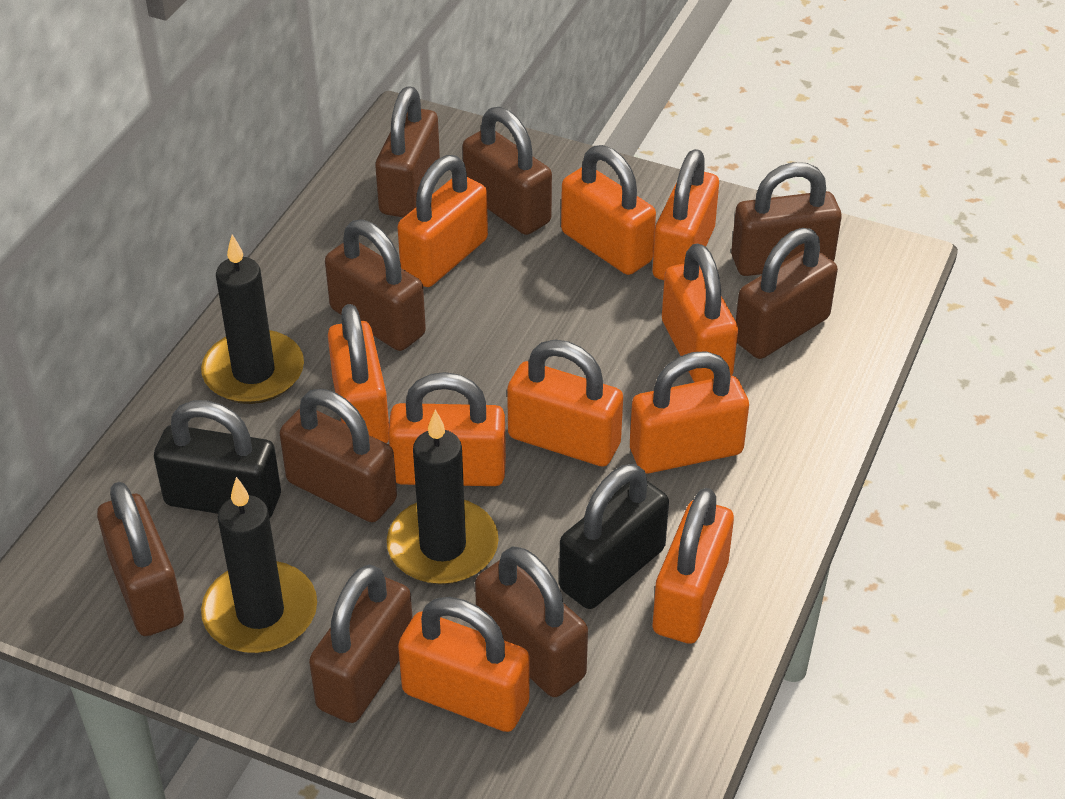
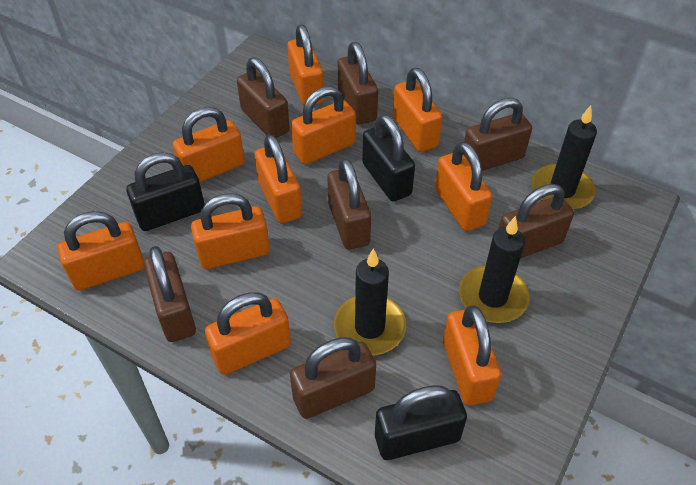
black padlock: 2 -> 3
brown padlock: 9 -> 7

